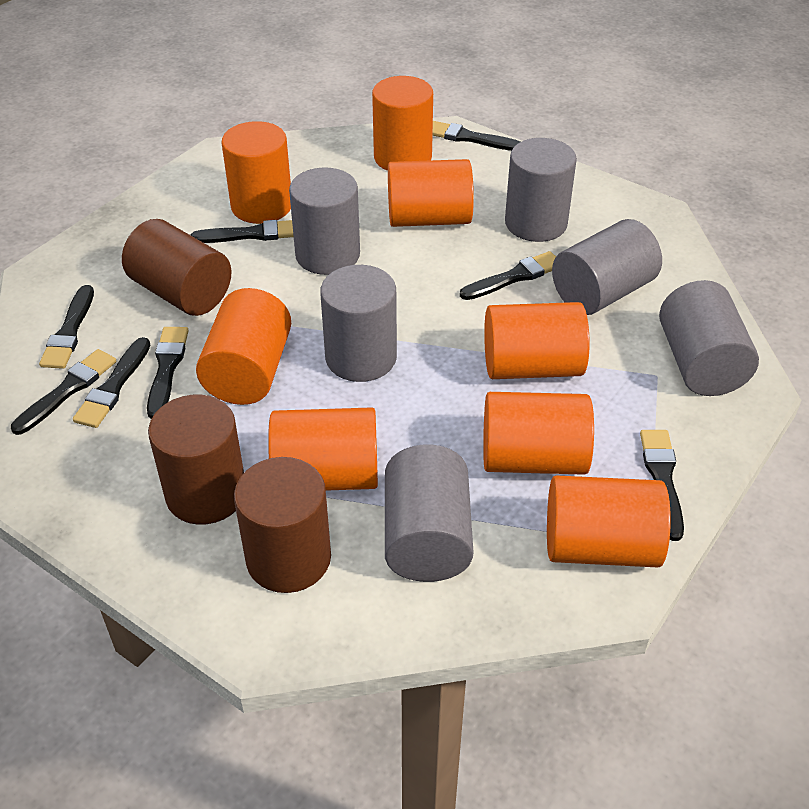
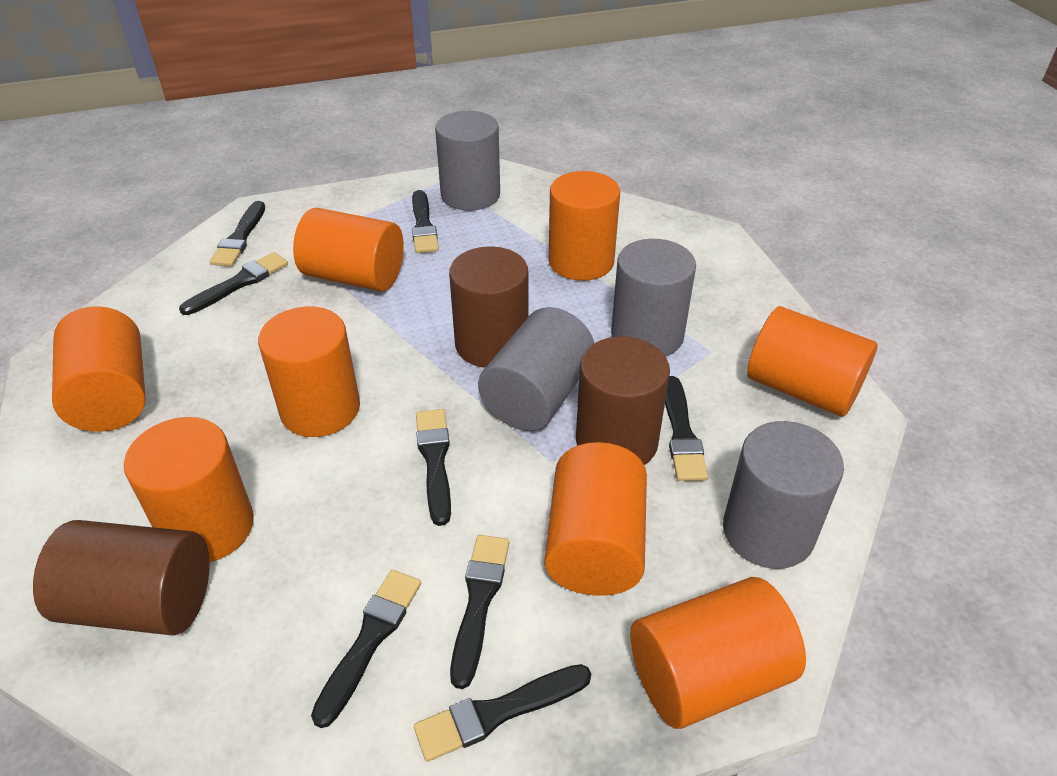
grey cylinder: 6 -> 4

